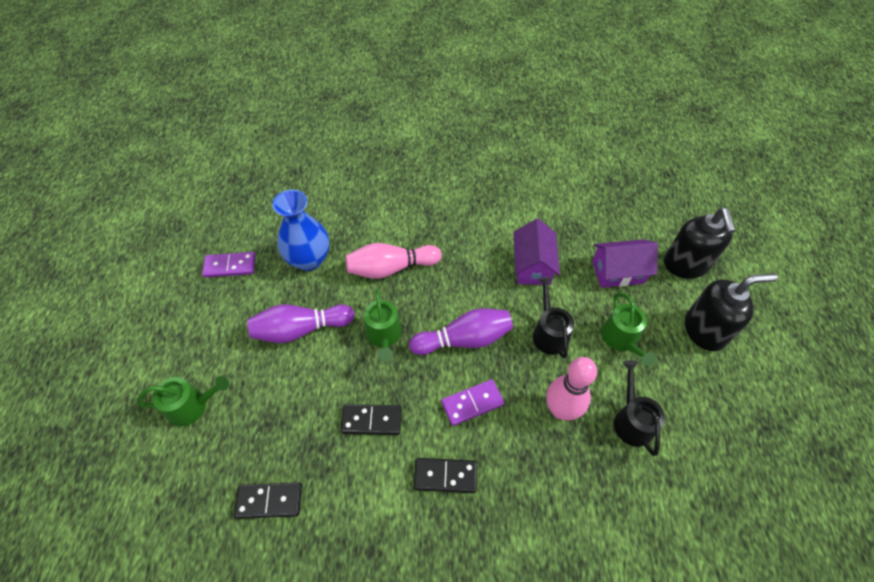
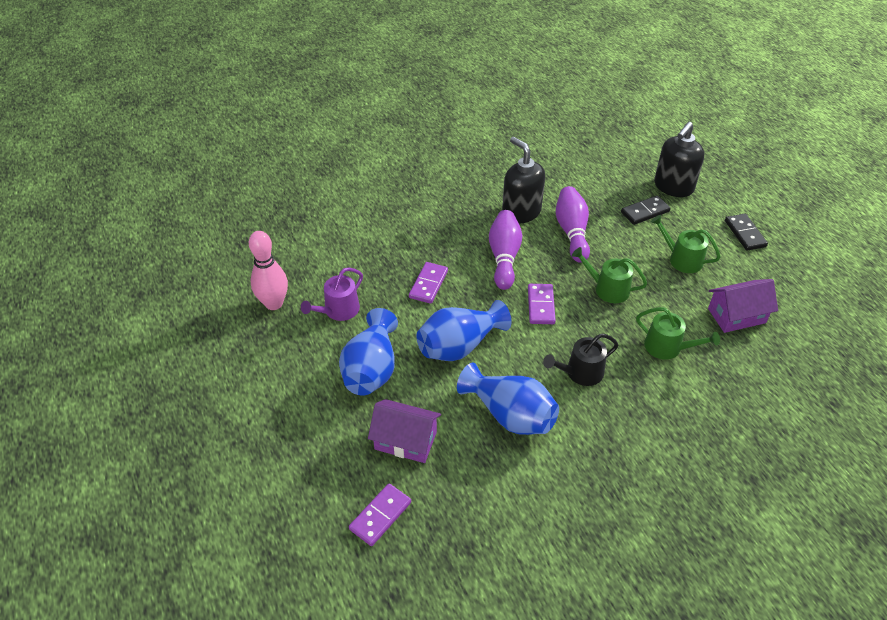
black domino: 3 -> 2
black watering can: 2 -> 1
blue vase: 1 -> 3
pink bowling pin: 2 -> 1
purple domino: 2 -> 3
purple watering can: 0 -> 1

